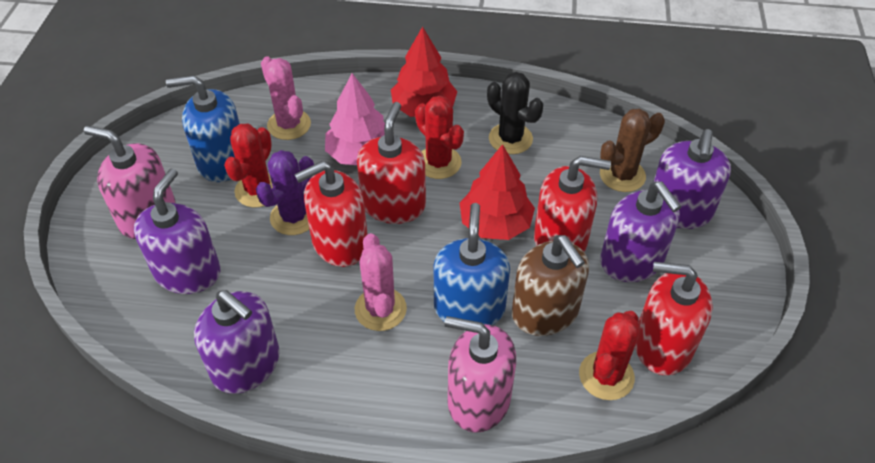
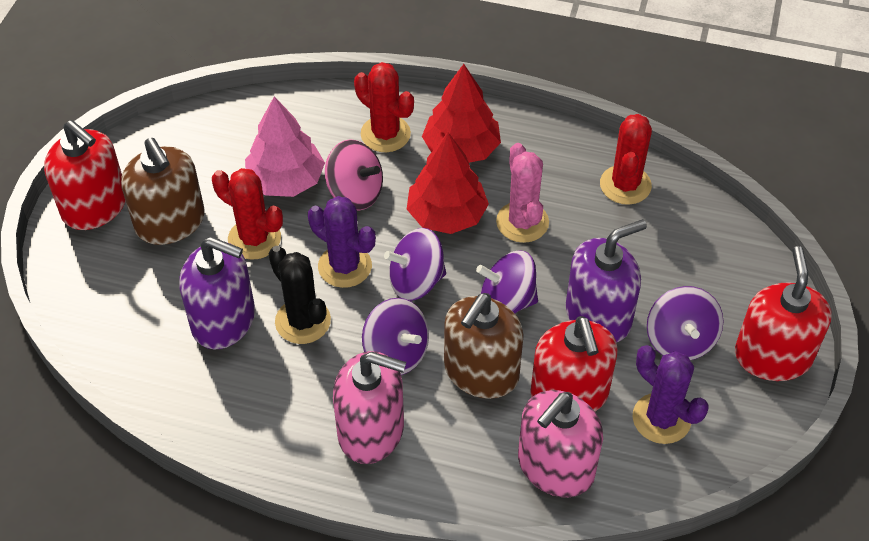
blue soap dispenser: 2 -> 0
brown cactus: 1 -> 0
brown soap dispenser: 1 -> 2
pink cactus: 2 -> 1
pink spinning top: 0 -> 1
purple cactus: 1 -> 2
purple soap dispenser: 4 -> 2
purple spinning top: 0 -> 4
red soap dispenser: 4 -> 3

